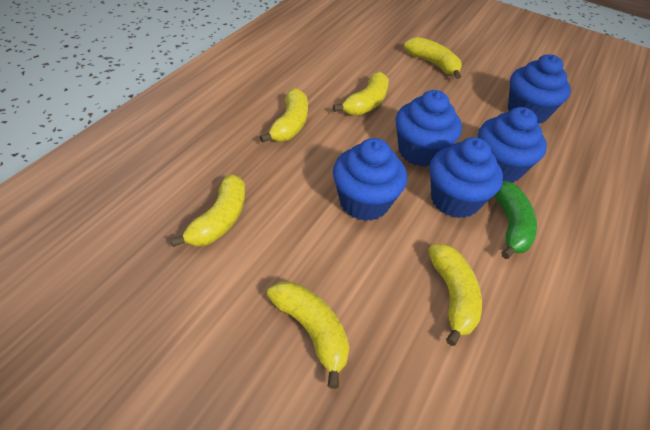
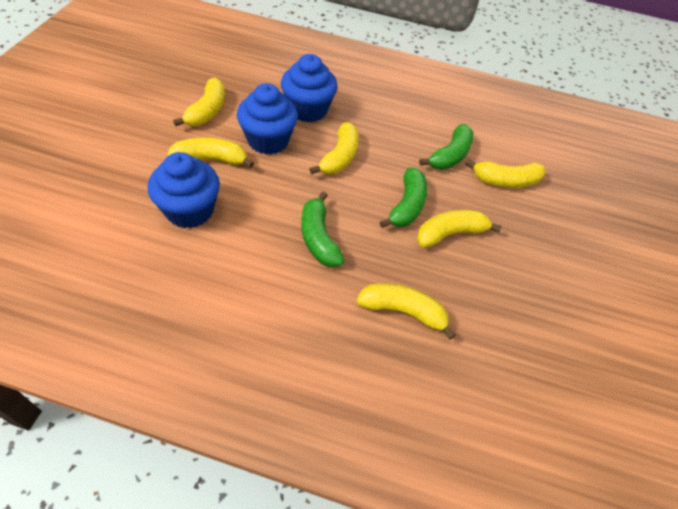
blue cupcake: 5 -> 3
green banana: 1 -> 3

